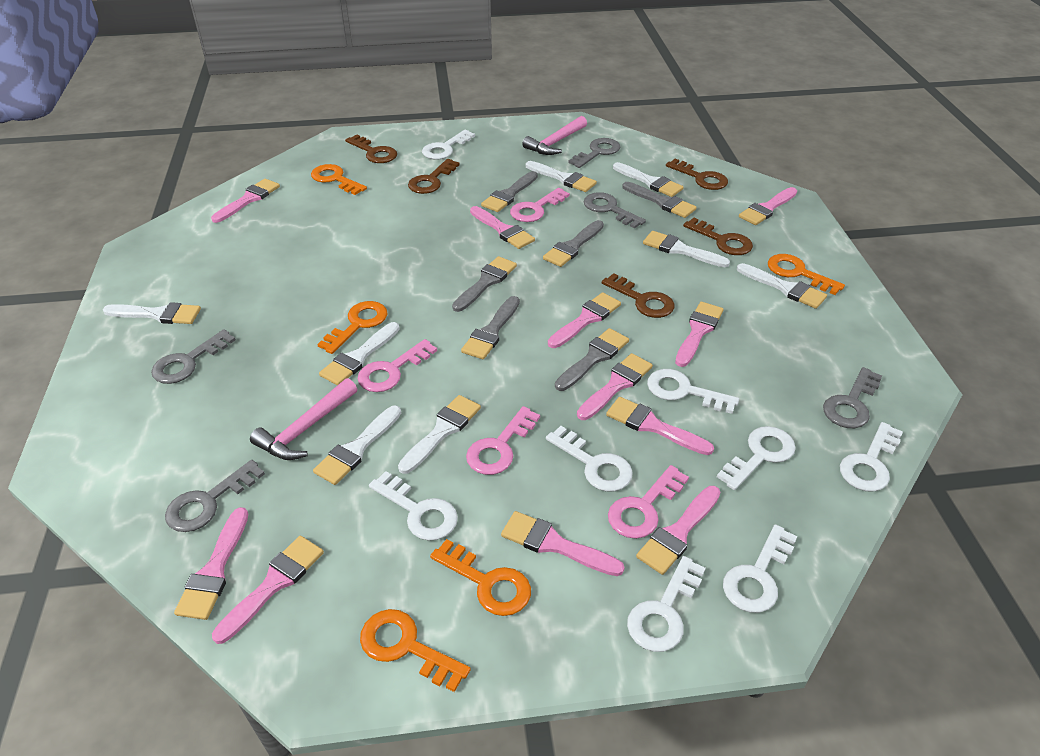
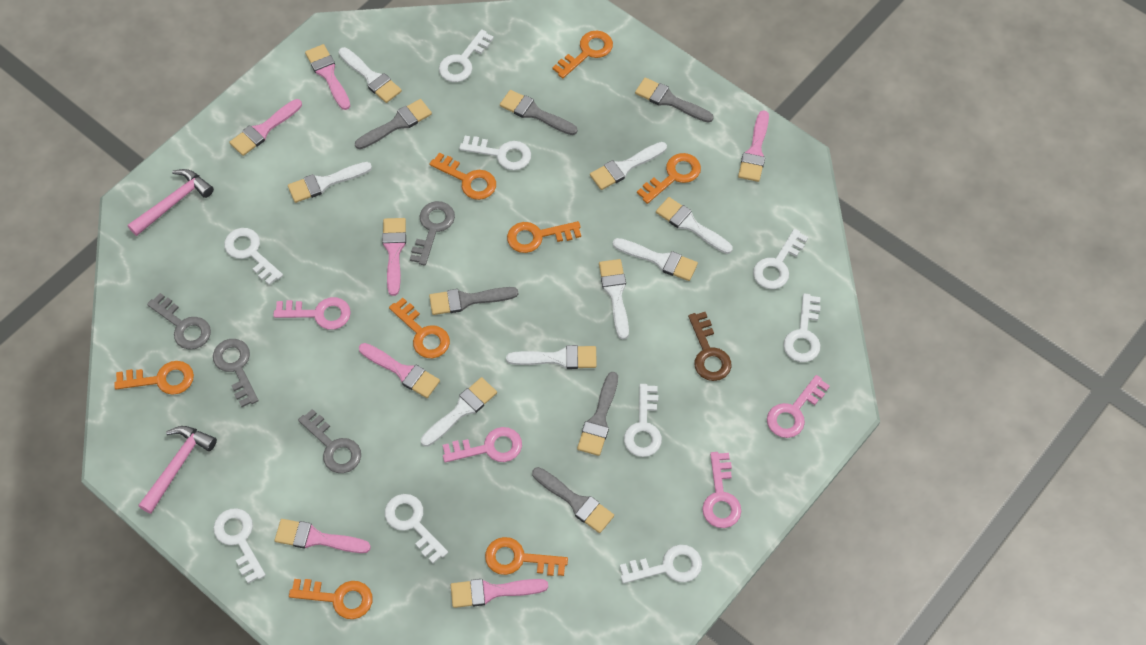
brown key: 5 -> 1
grey key: 5 -> 4
orange key: 5 -> 8
pink brush: 11 -> 7
white key: 8 -> 9

